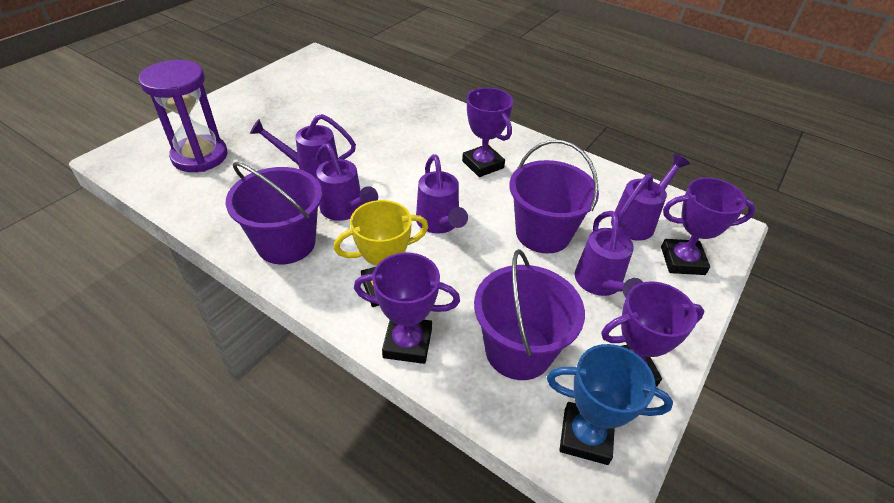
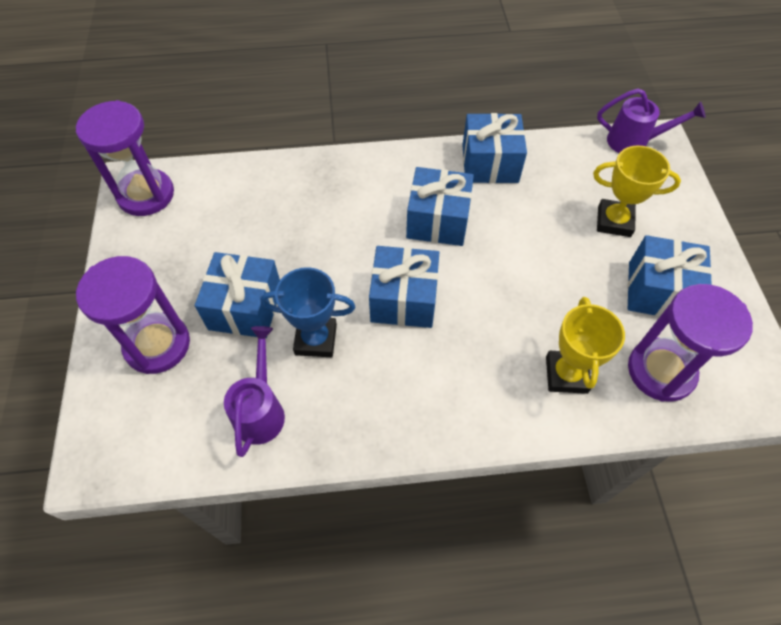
blue gift: 0 -> 5
purple bucket: 3 -> 0
purple hourglass: 1 -> 3
purple trophy: 4 -> 0
purple watering can: 5 -> 2
yellow trophy: 1 -> 2

